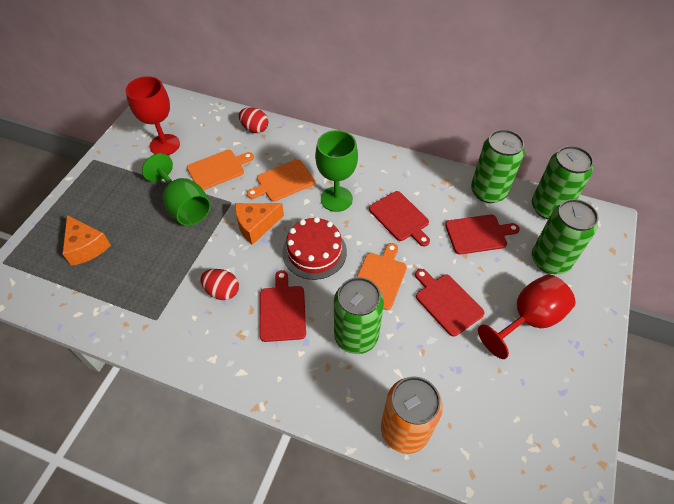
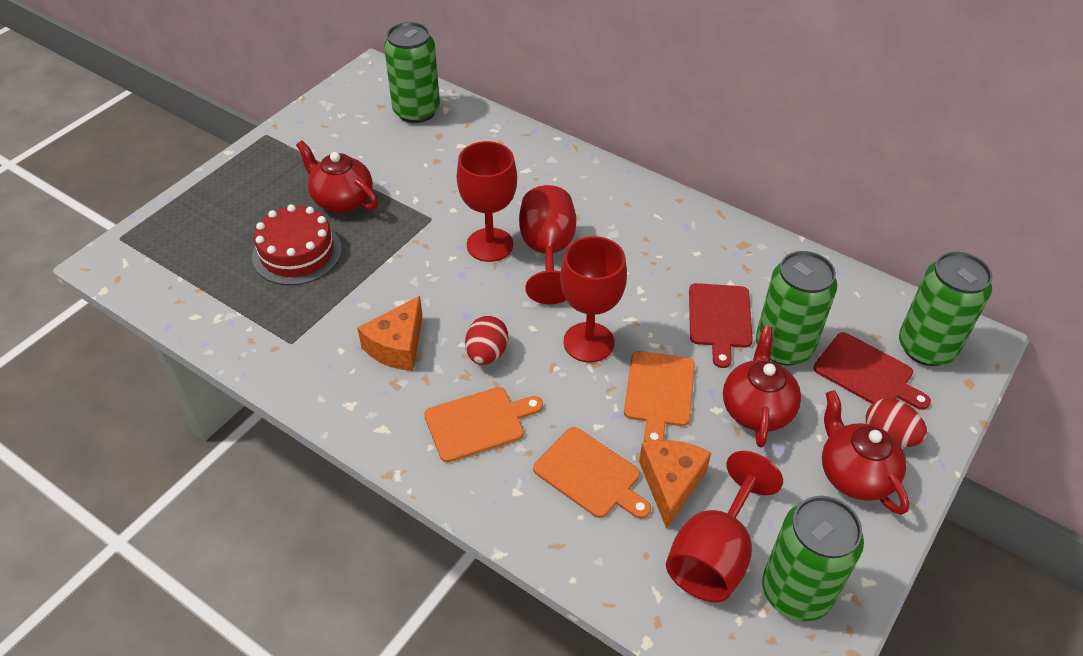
green goblet: 2 -> 0
orange can: 1 -> 0
red cutting board: 4 -> 2
red goblet: 2 -> 4
red teapot: 0 -> 3

